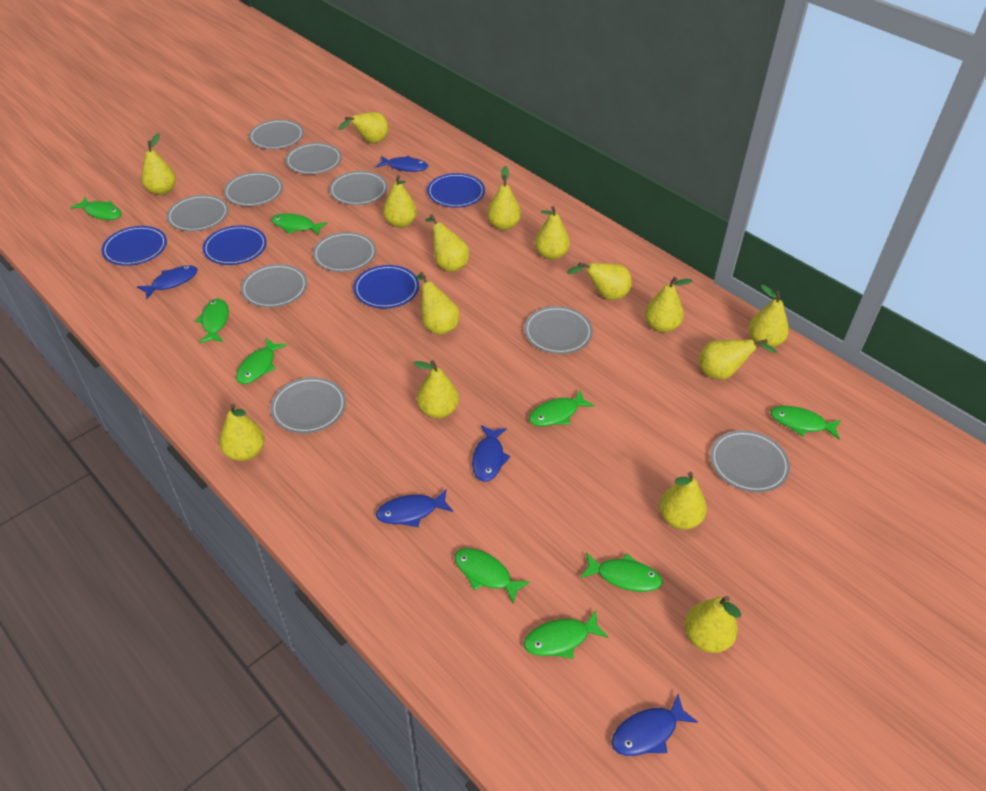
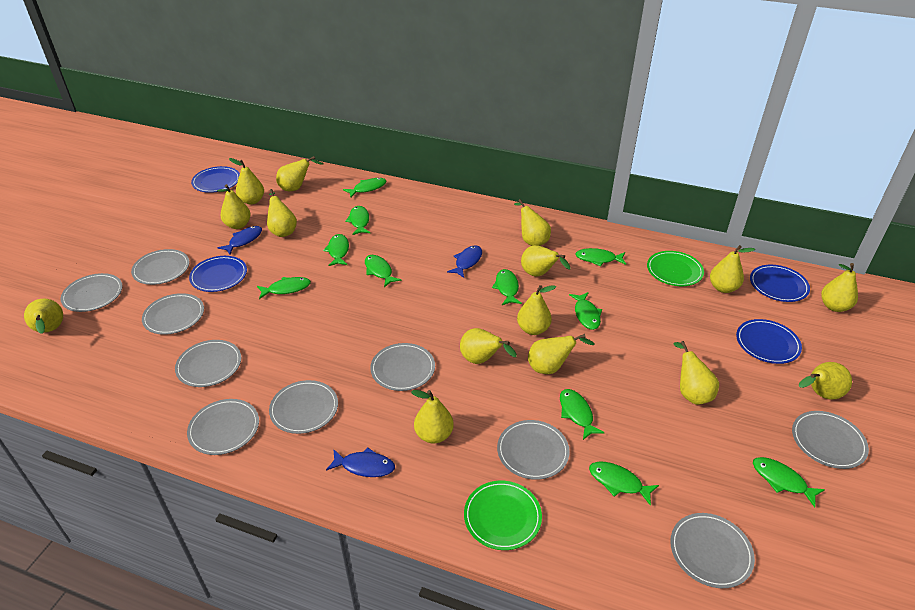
blue fish: 5 -> 3
green fish: 9 -> 11
green plate: 0 -> 2

